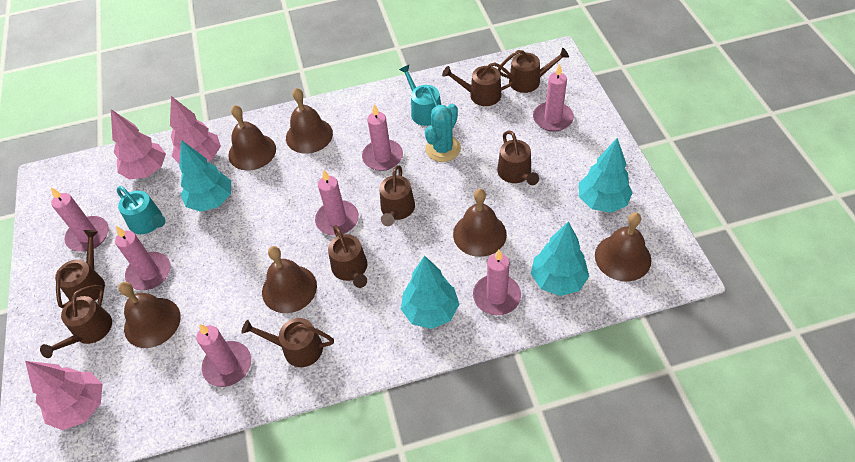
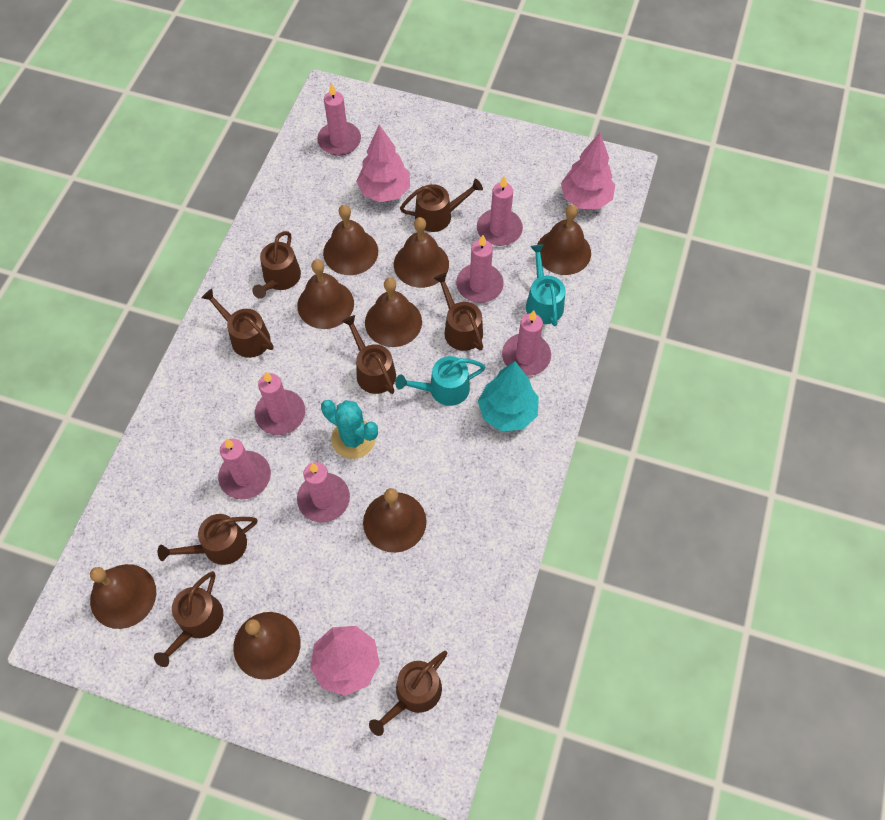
brown bell: 6 -> 8
turquoise tree: 4 -> 1

